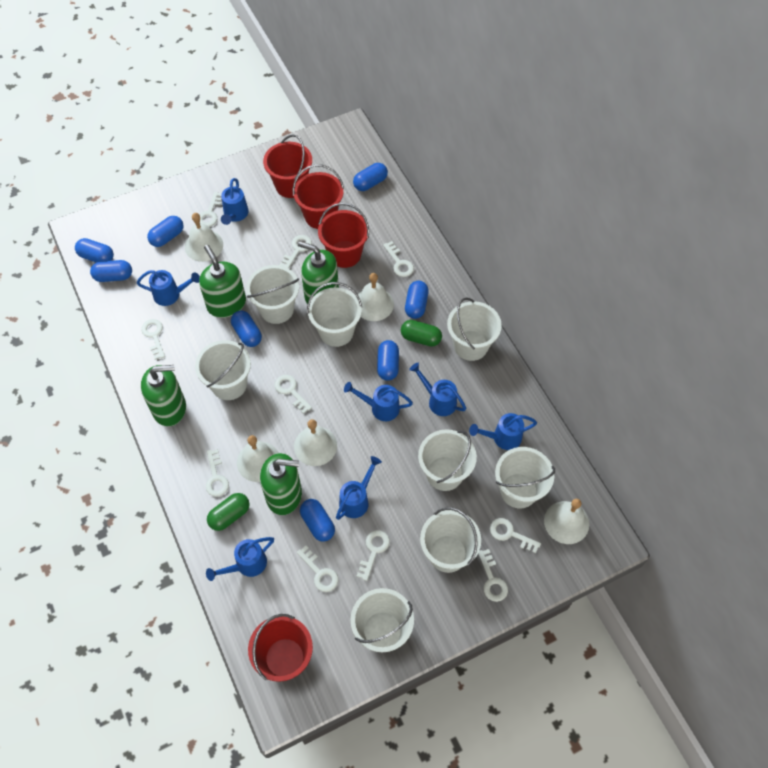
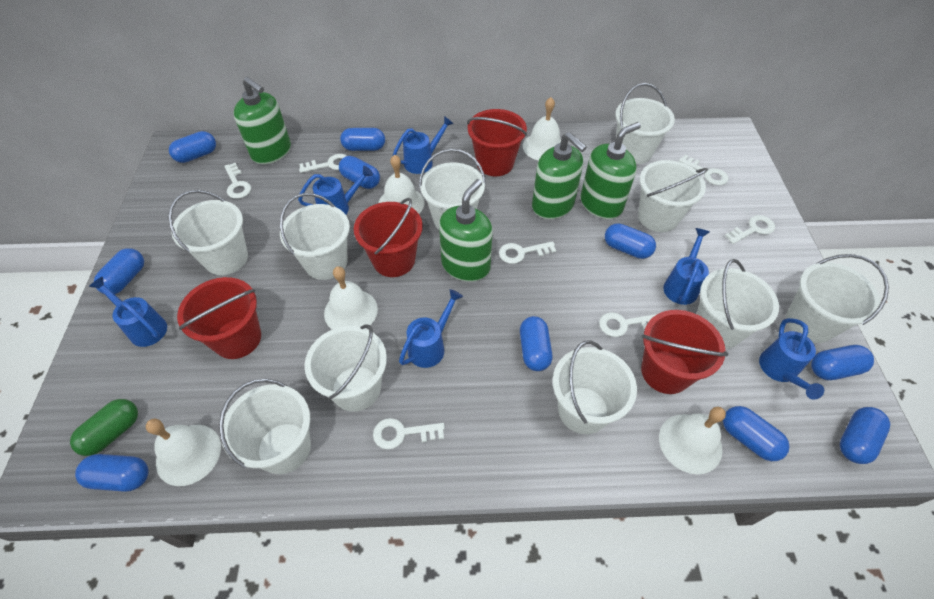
blue capsule: 8 -> 10
blue watering can: 7 -> 6
green capsule: 2 -> 1
white bucket: 8 -> 10
white key: 10 -> 7

